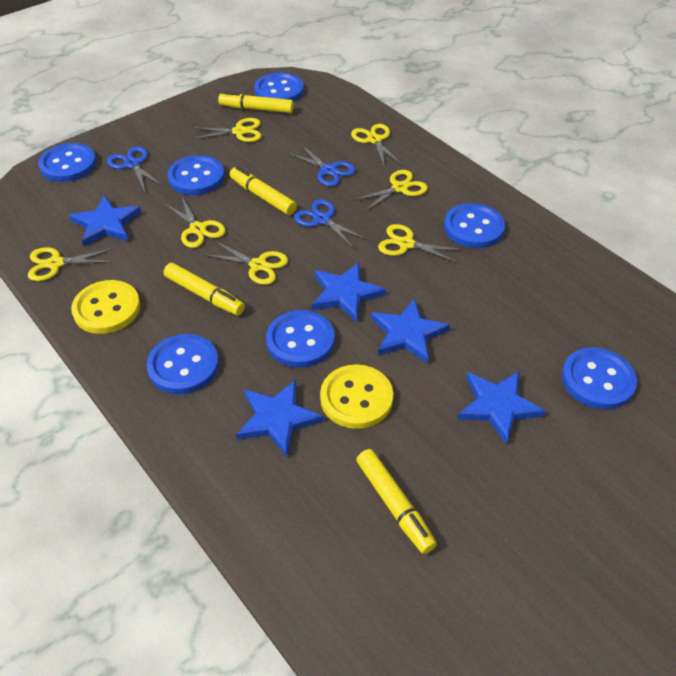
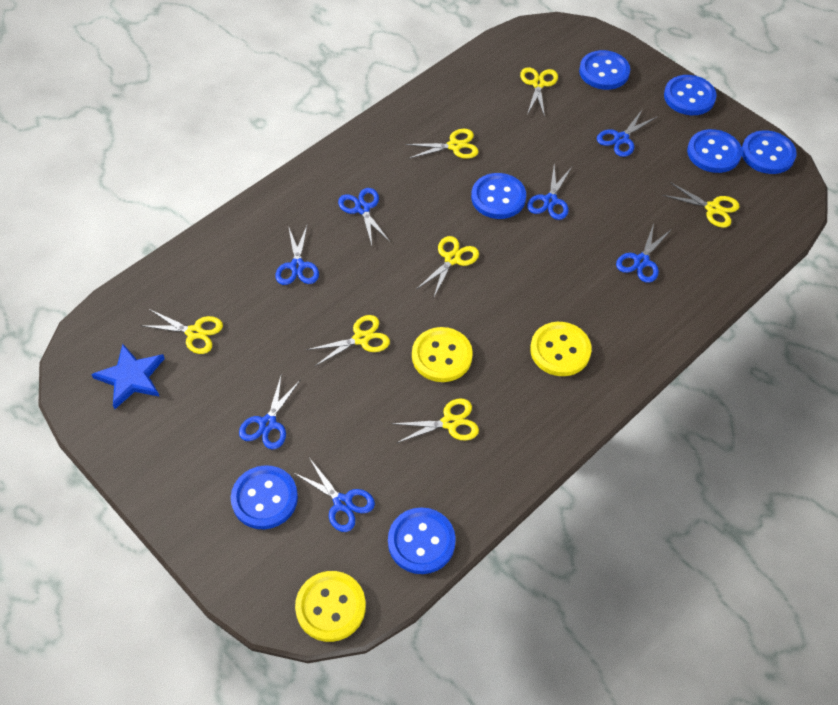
blue scissors: 3 -> 7
blue star: 5 -> 1
yellow button: 2 -> 3
yellow marker: 4 -> 0

